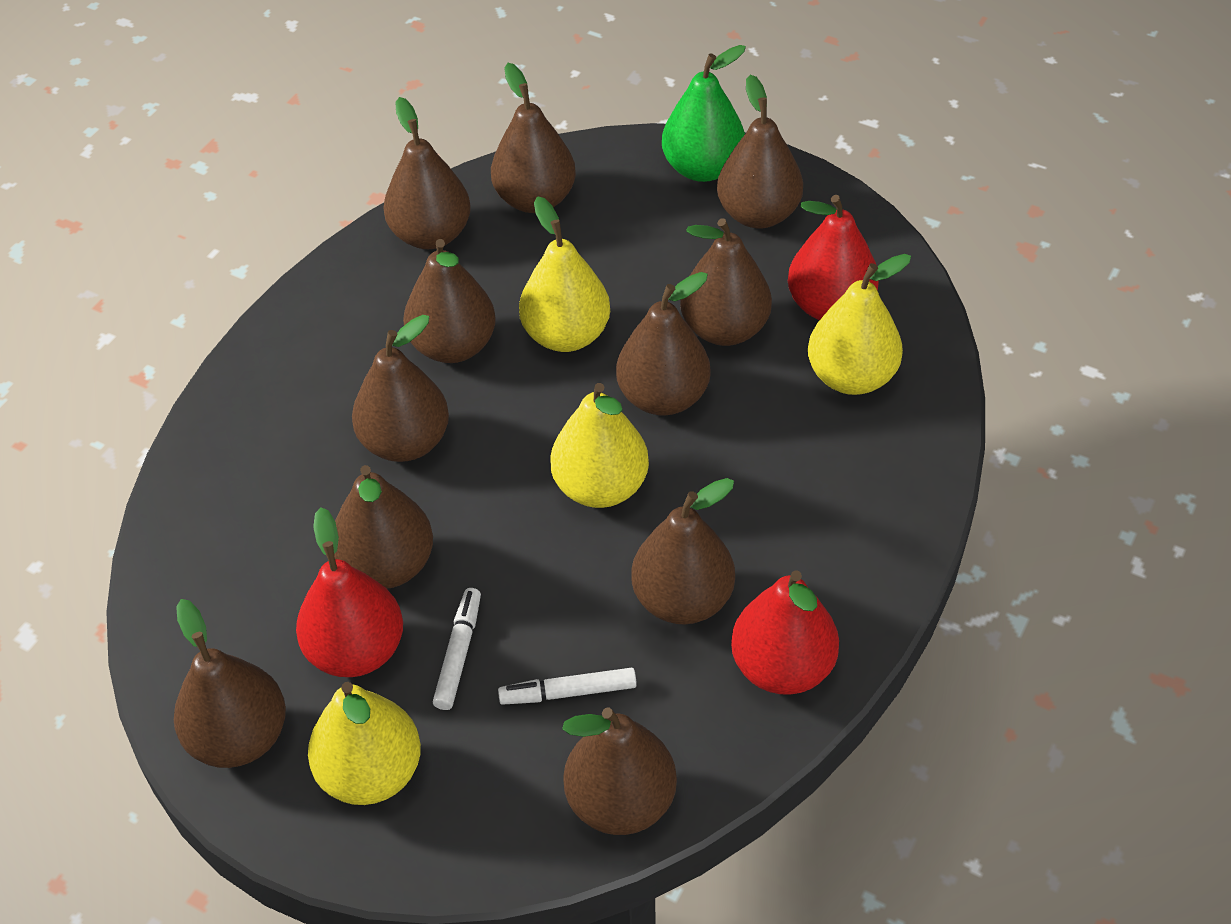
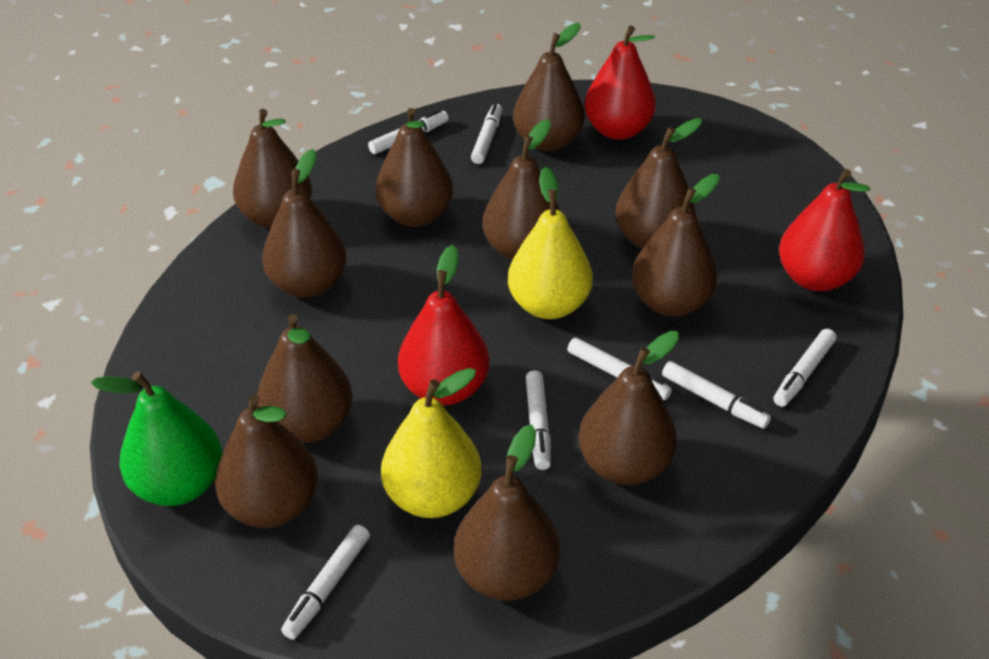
white marker: 2 -> 7
yellow pear: 4 -> 2

